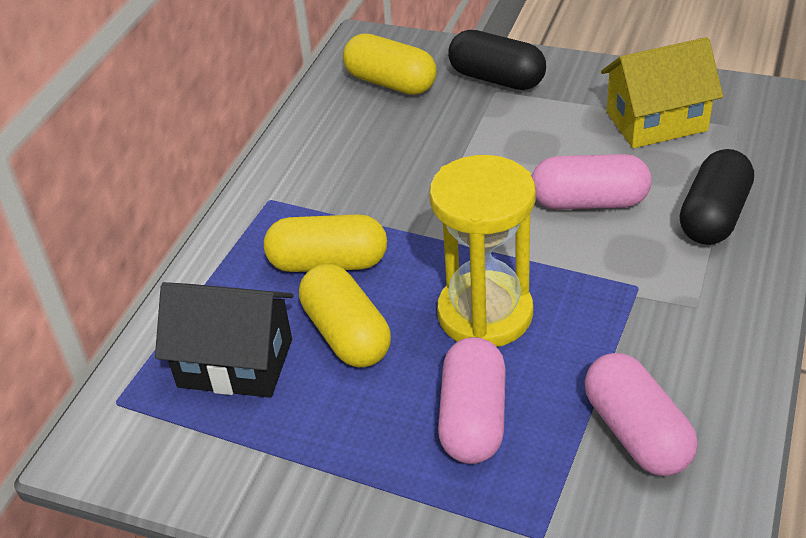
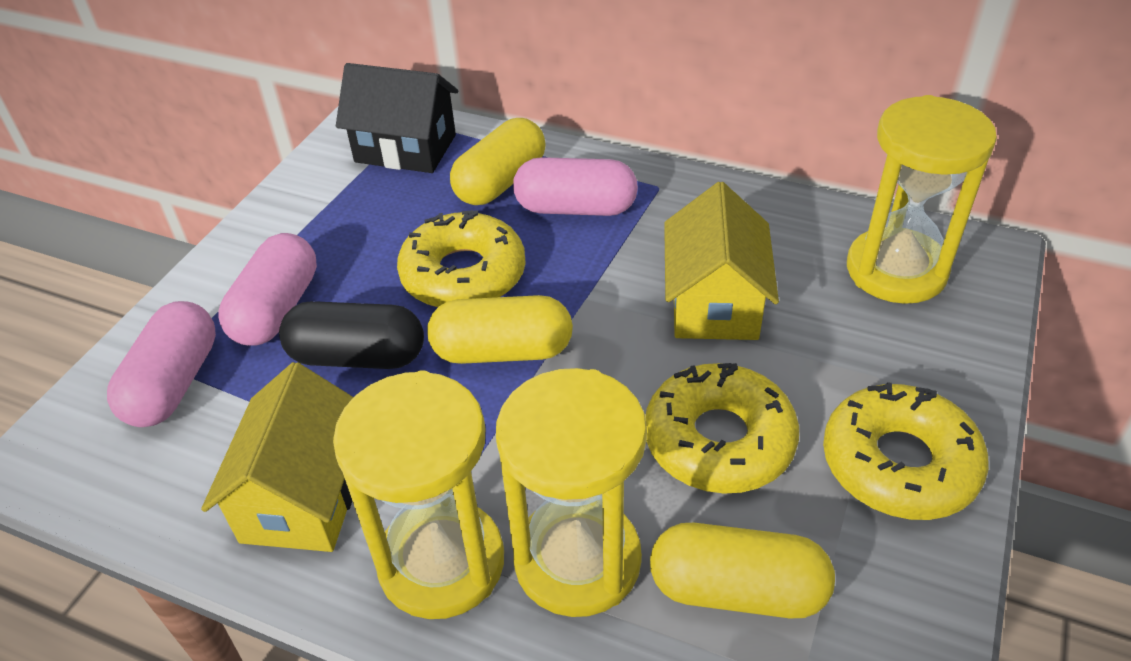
black capsule: 2 -> 1
yellow donut: 0 -> 3
yellow hourglass: 1 -> 3
yellow house: 1 -> 2

